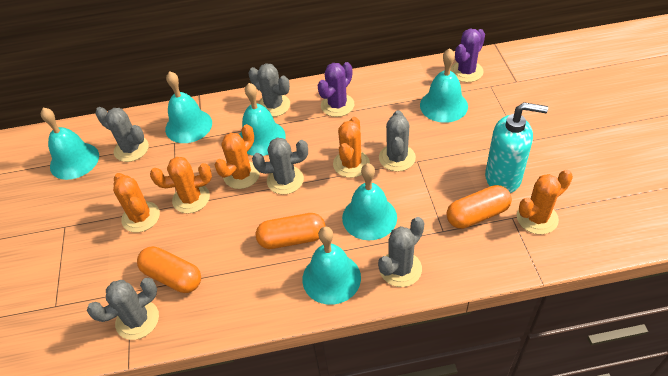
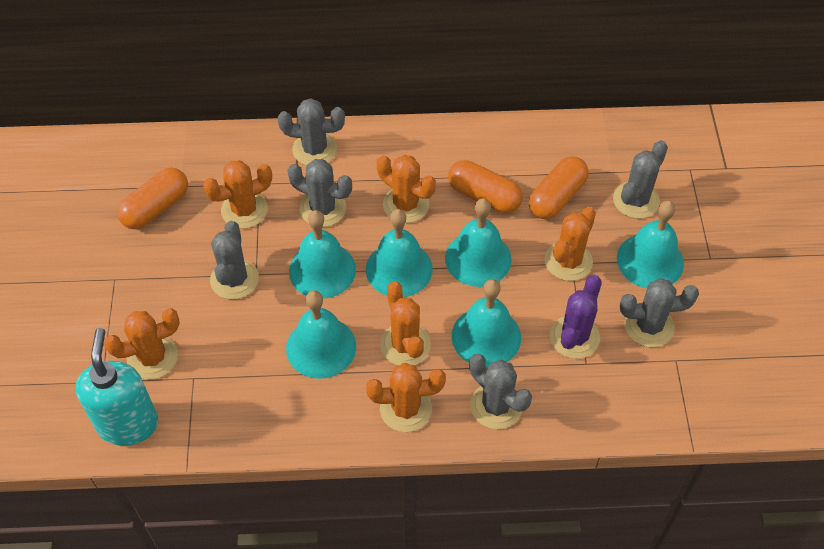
orange cactus: 5 -> 6
purple cactus: 2 -> 1

